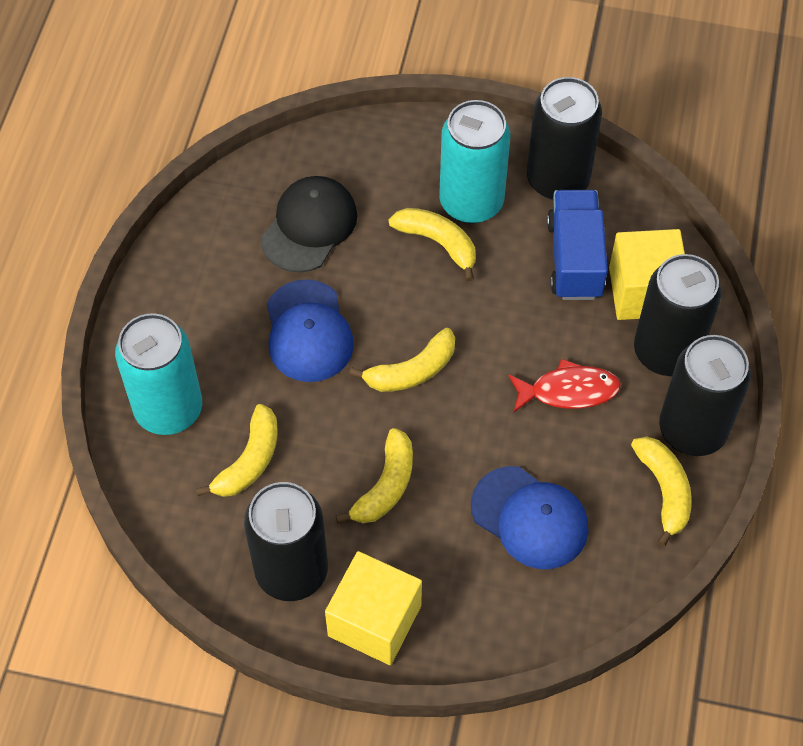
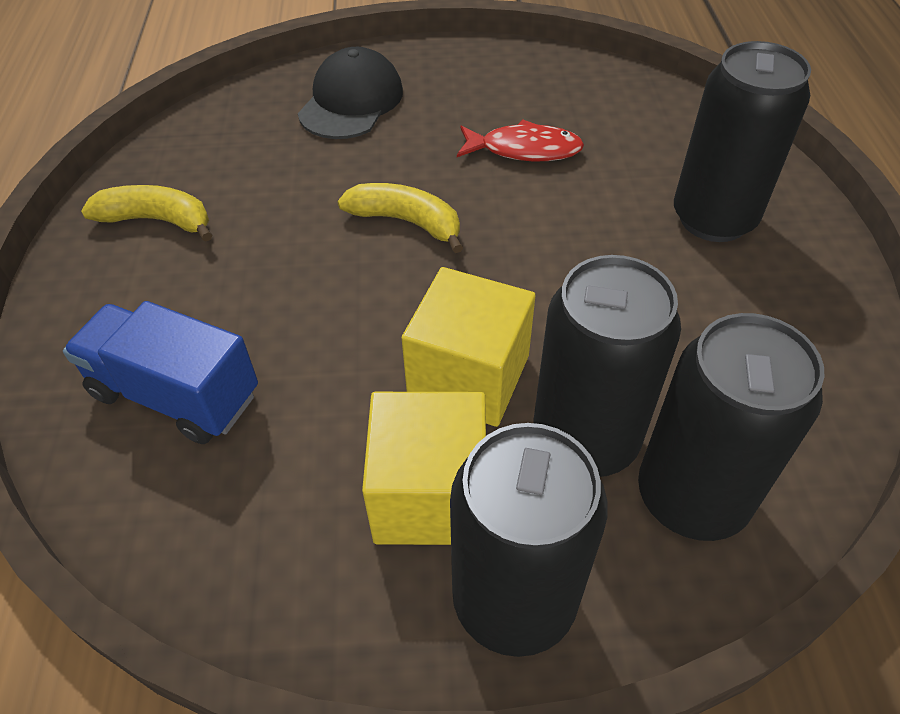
blue cap: 2 -> 0
turquoise can: 2 -> 0
yellow banana: 5 -> 2

